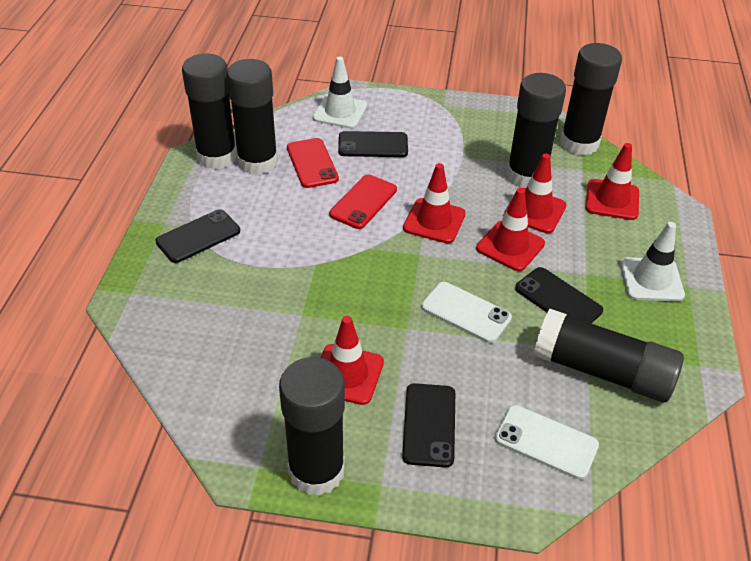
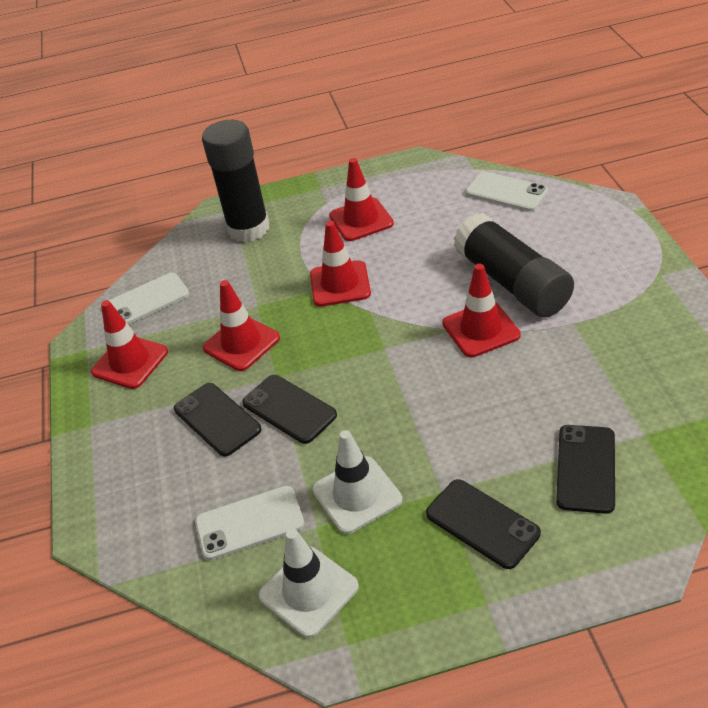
black glue stick: 6 -> 2
red phone: 2 -> 0
white phone: 2 -> 3

